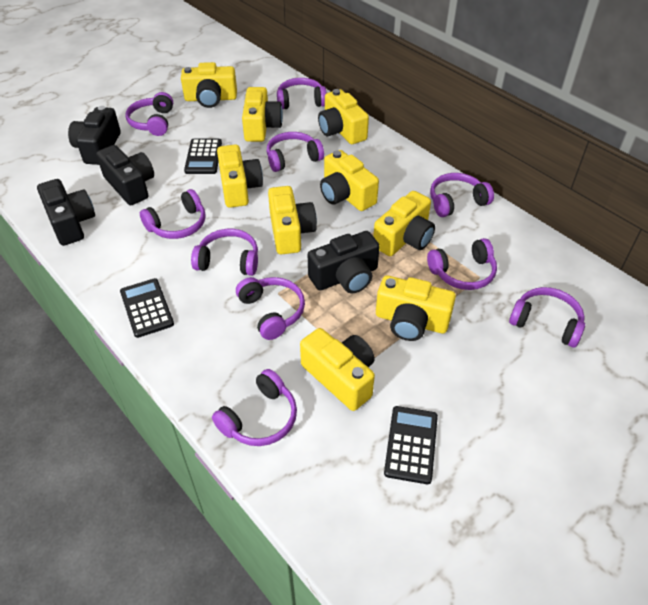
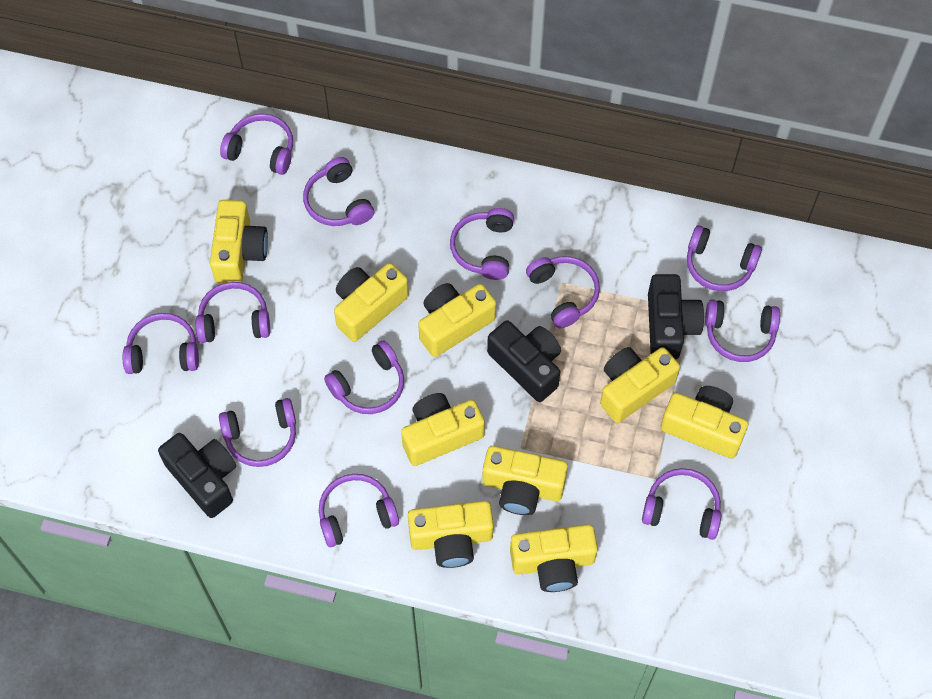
black calculator: 3 -> 0
black camera: 4 -> 3
purple headphones: 10 -> 12

